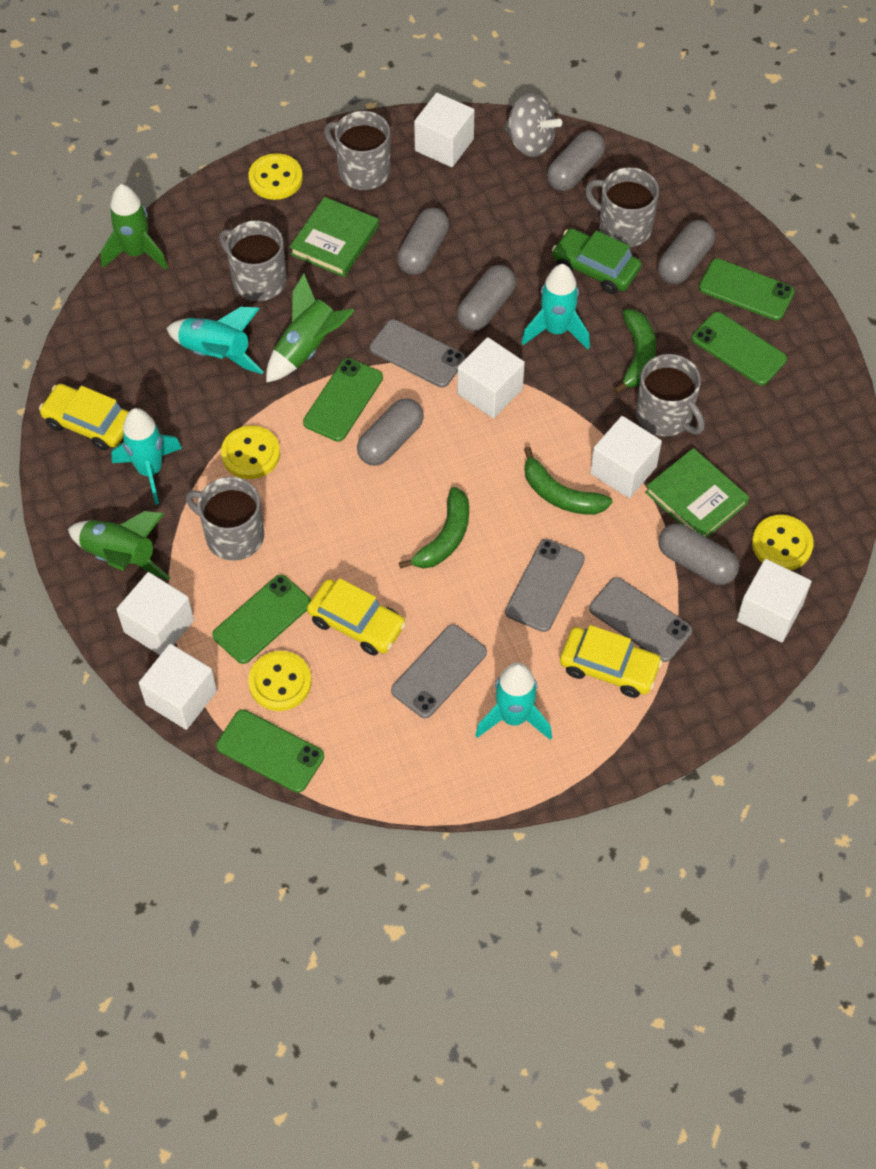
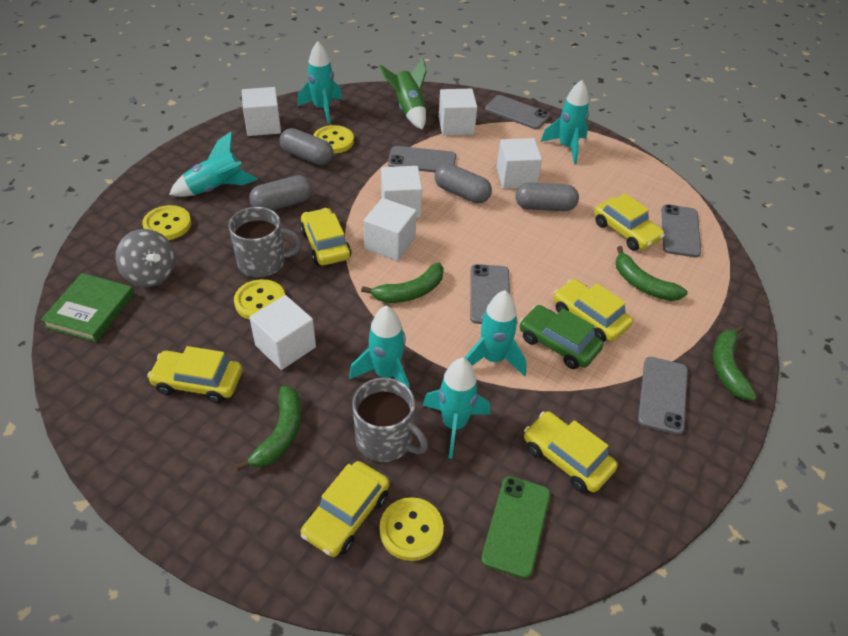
green banana: 3 -> 4
green book: 2 -> 1
green phone: 5 -> 1
green rocket: 3 -> 1
grey capsule: 6 -> 4
grey mug: 5 -> 2
grey phone: 4 -> 5
turquoise rocket: 4 -> 6
yellow car: 3 -> 6

